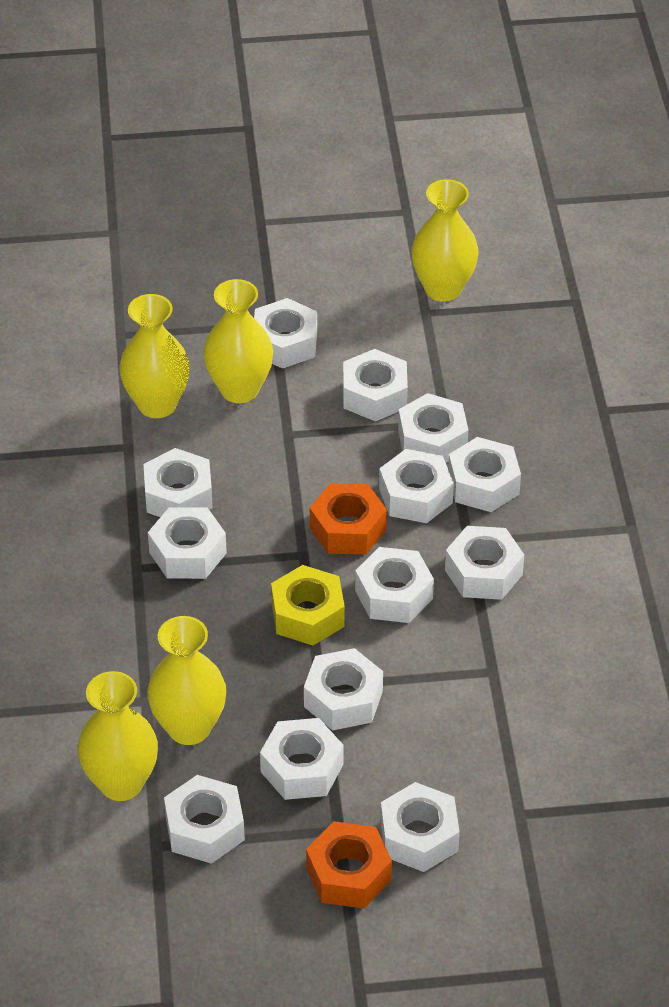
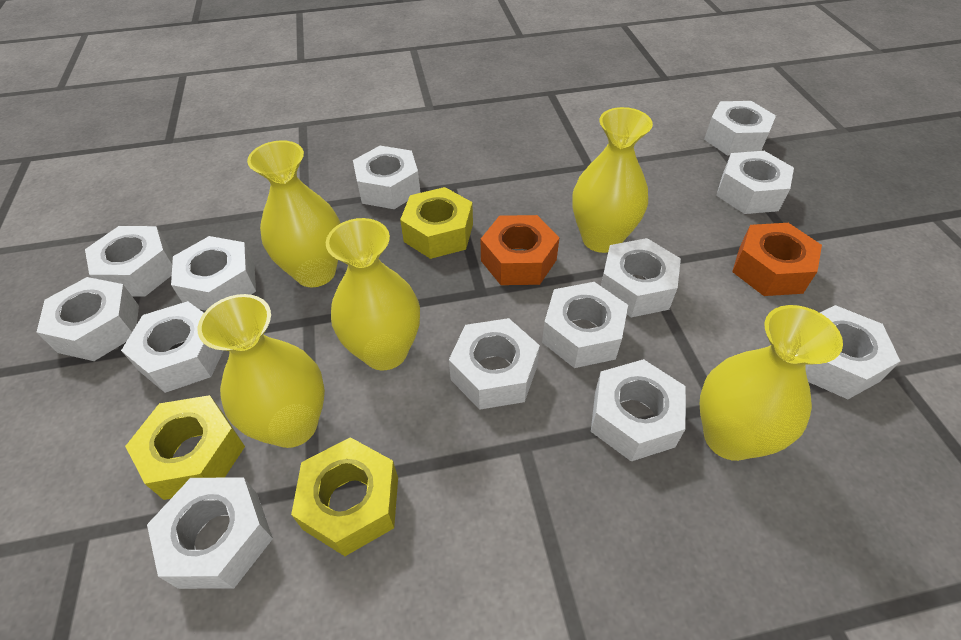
yellow nut: 1 -> 3

